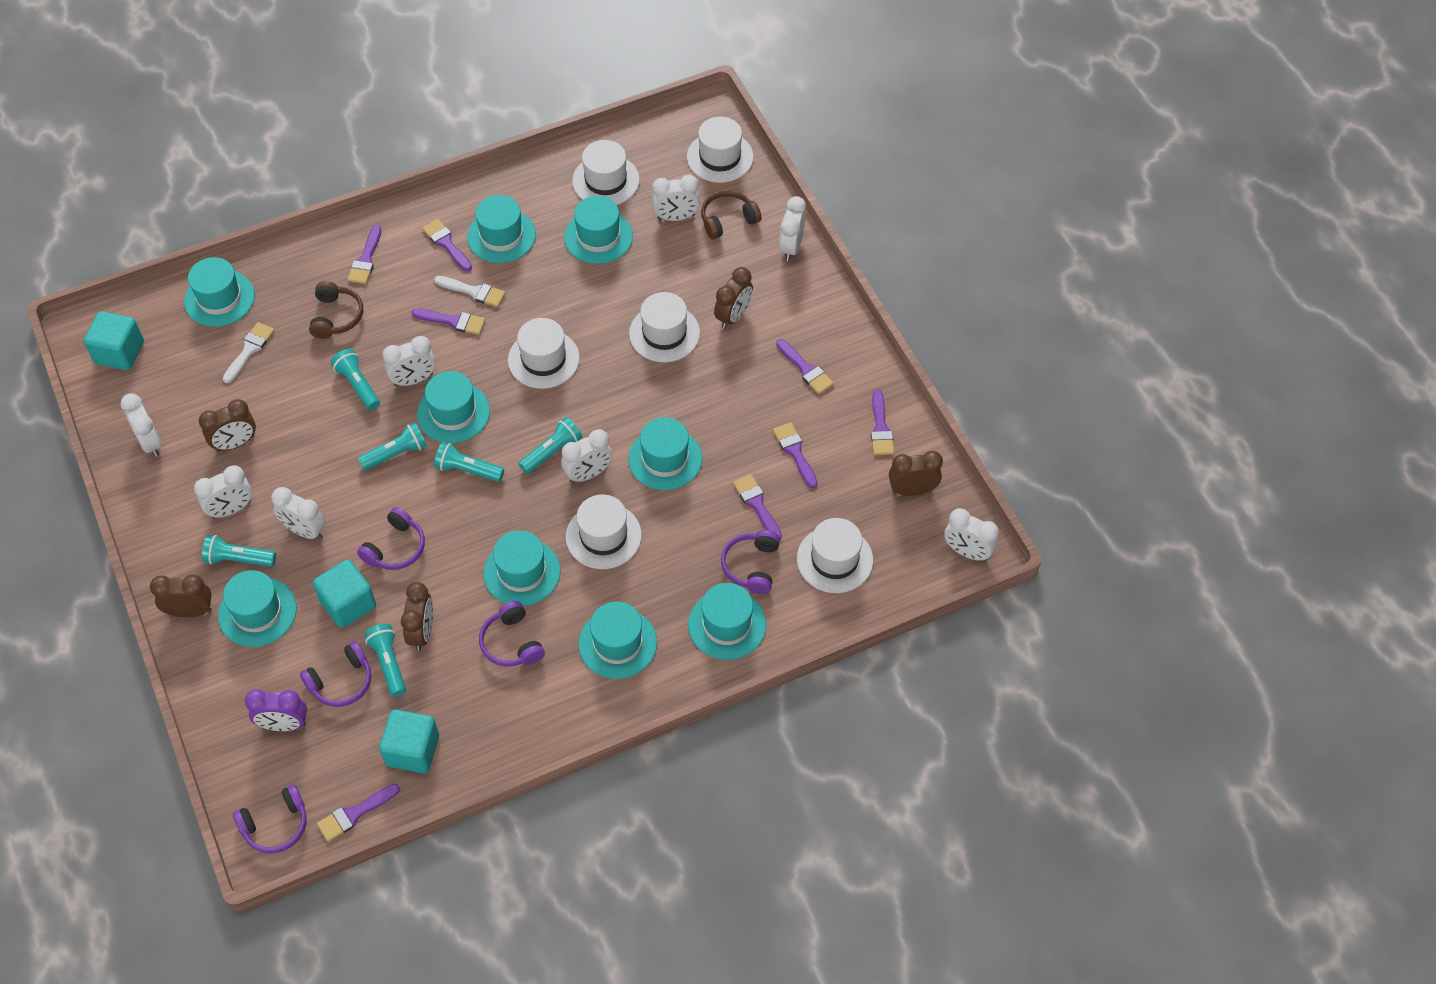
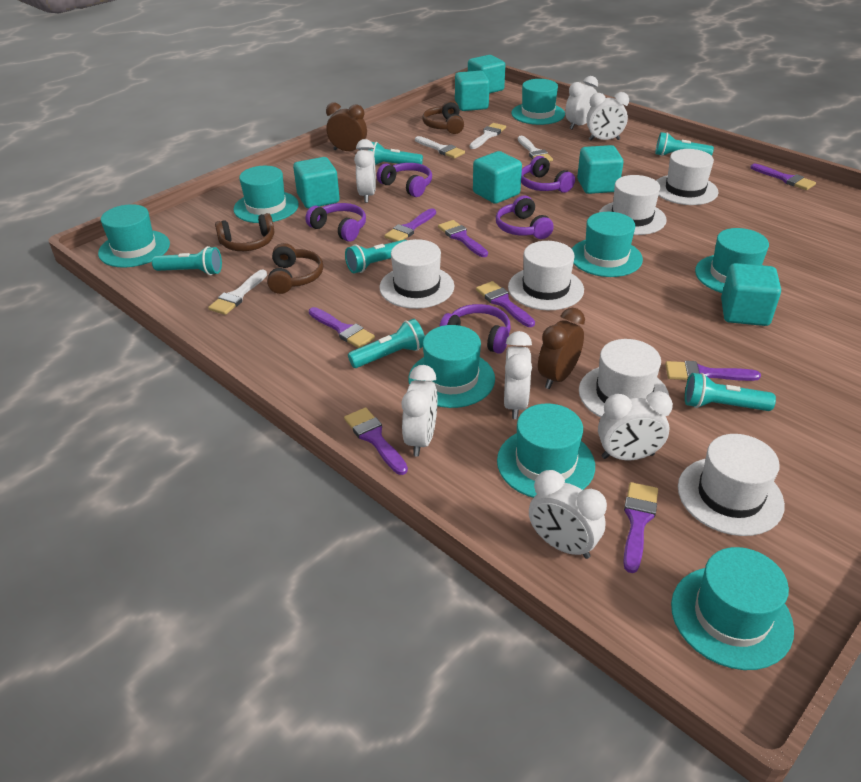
brown clock: 5 -> 2
brown headphones: 2 -> 3
purple clock: 1 -> 0
turquoise cube: 3 -> 6
turquoise hat: 9 -> 8
white brush: 2 -> 4
white clock: 8 -> 7

